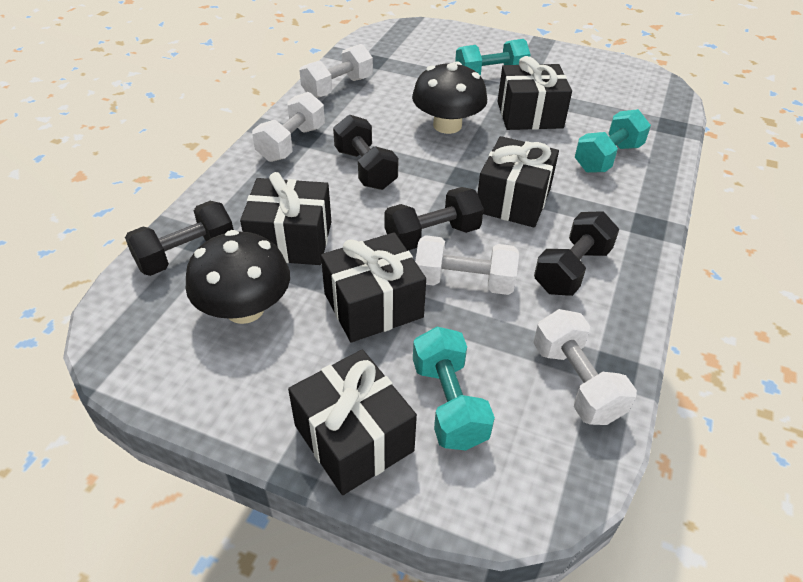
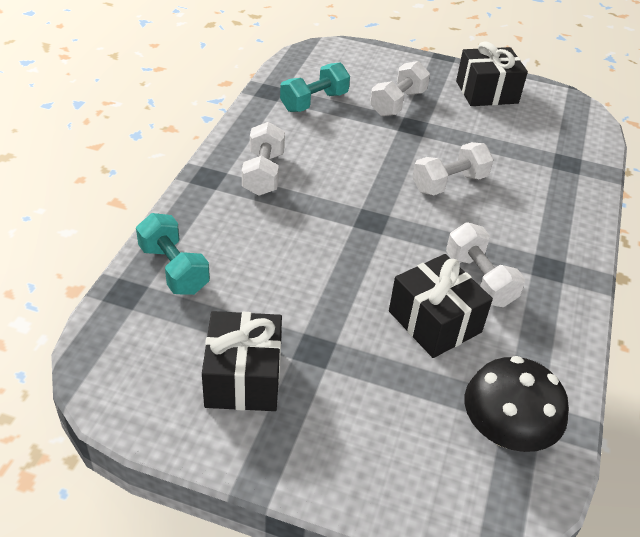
black dumbbell: 4 -> 0
black gift: 5 -> 3
black mushroom: 2 -> 1
turquoise dumbbell: 3 -> 2

